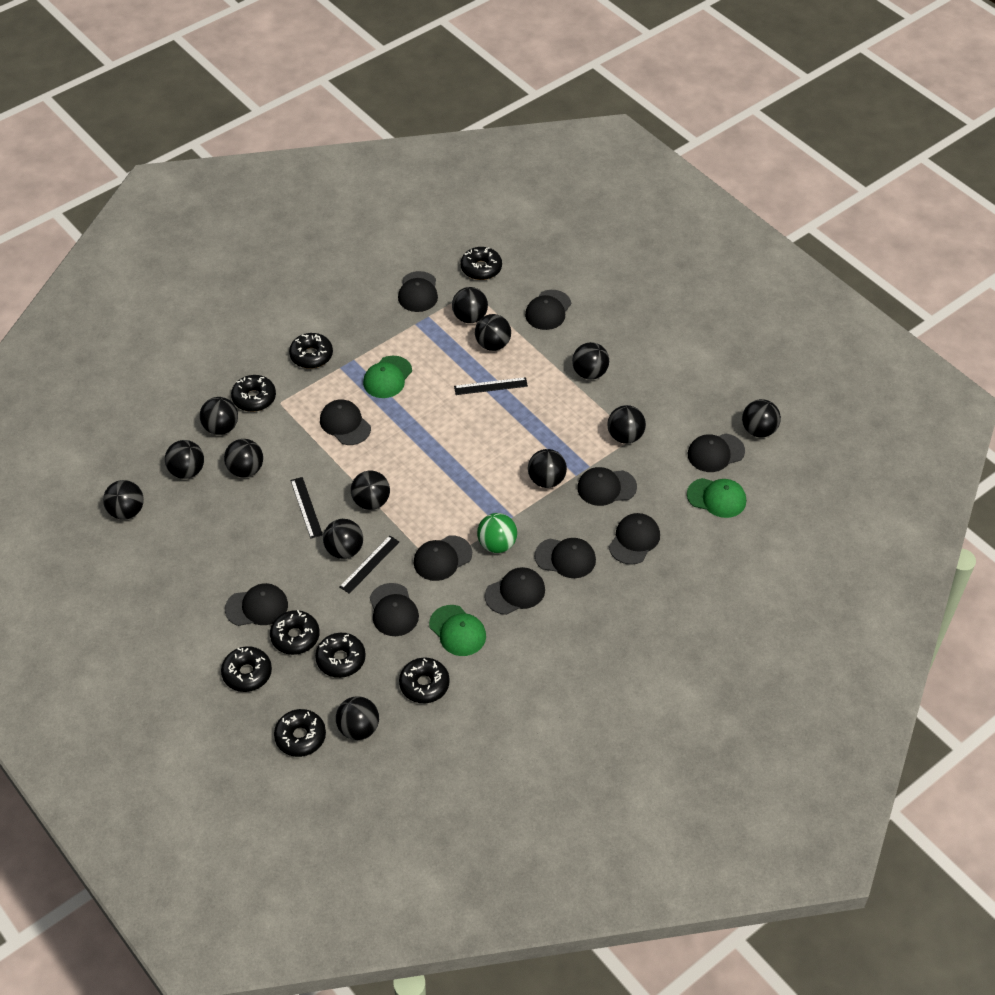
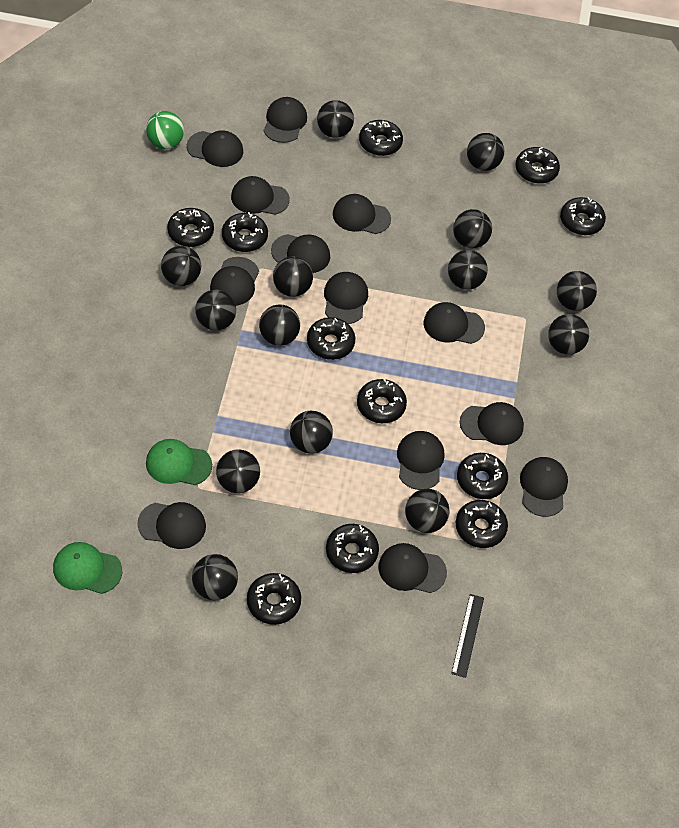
black ball: 13 -> 14
black cap: 11 -> 13
black donut: 8 -> 11
black ruler: 3 -> 1
green cap: 3 -> 2

